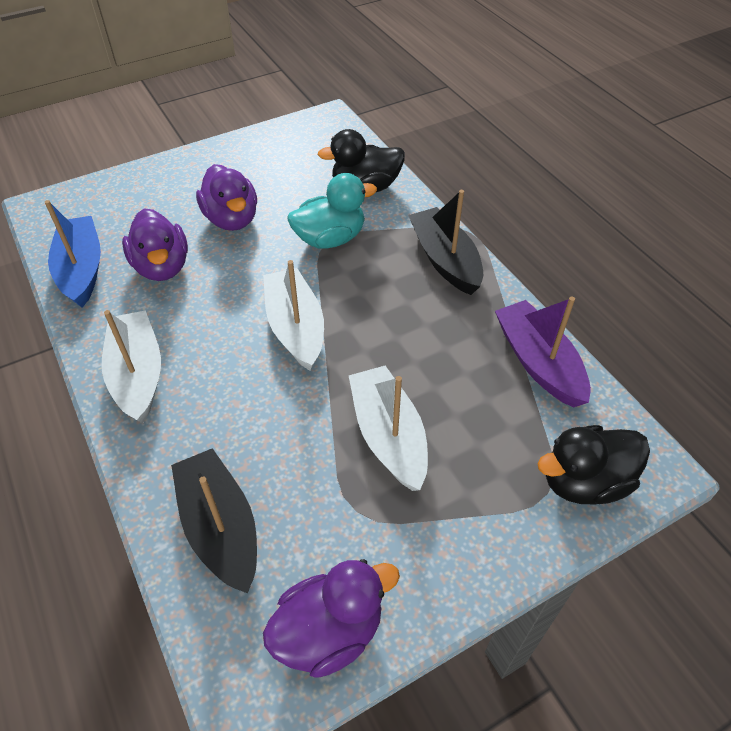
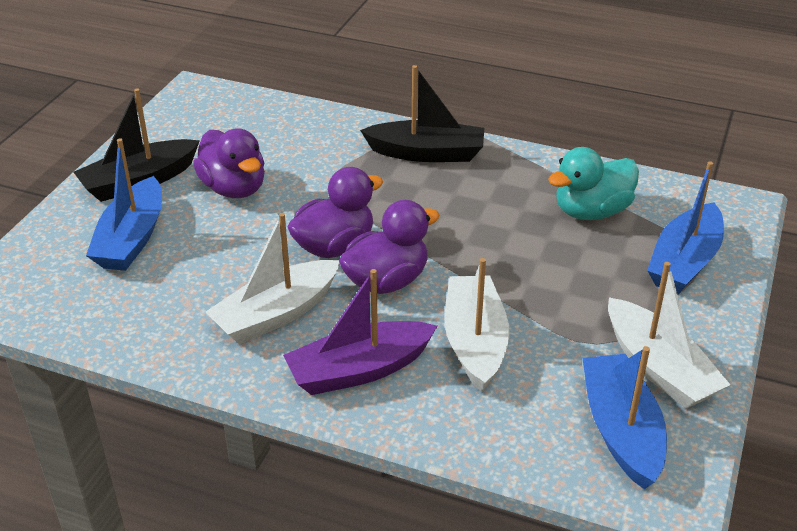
black duck: 2 -> 0
blue boat: 1 -> 3

